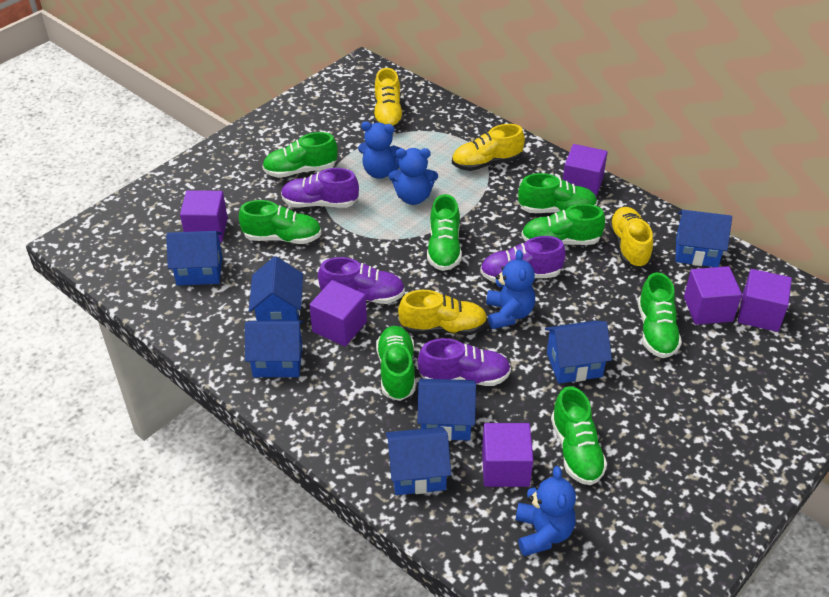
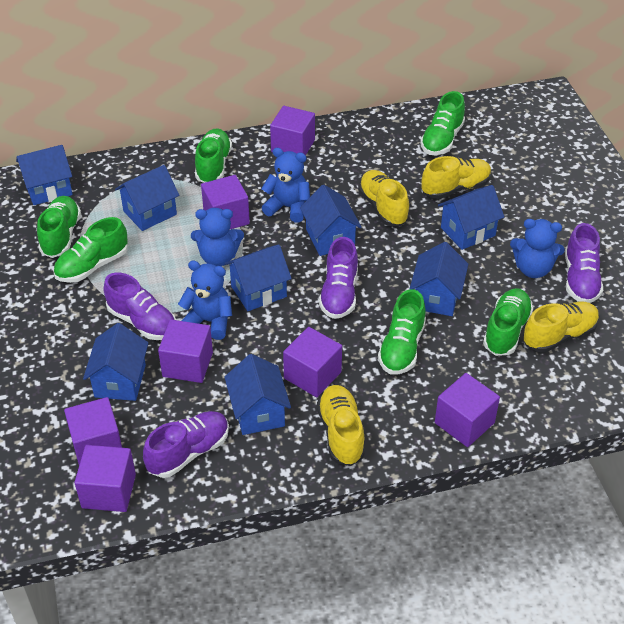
blue house: 7 -> 8
green shoe: 8 -> 6
purple cube: 6 -> 7

